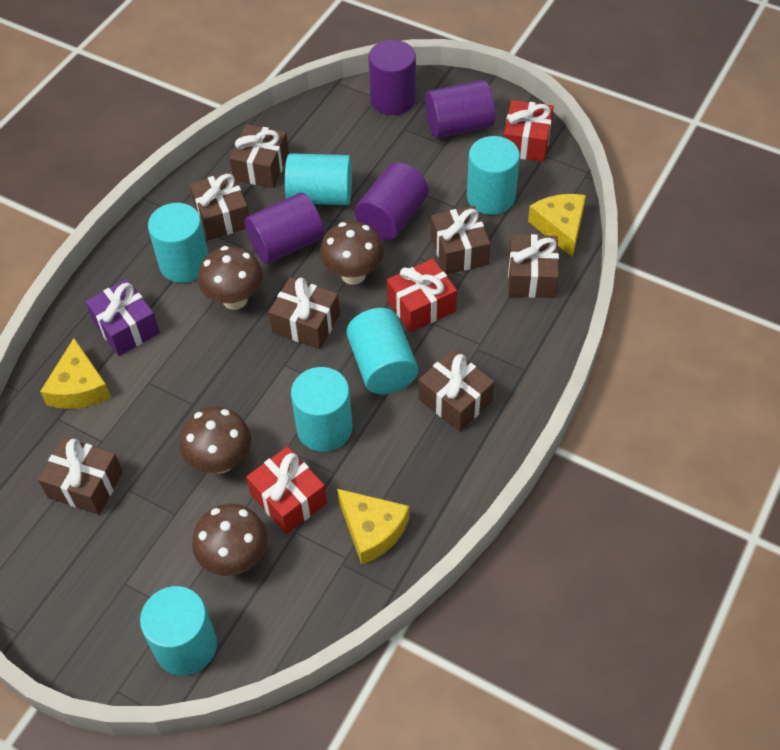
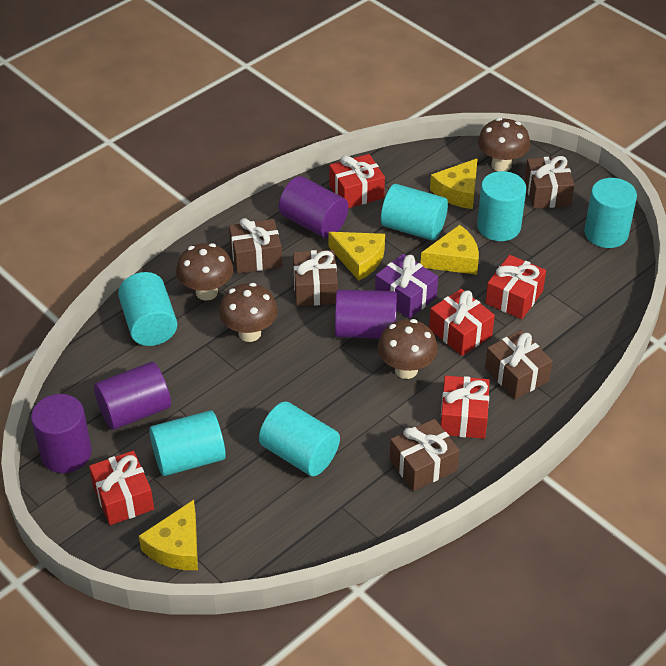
brown gift: 7 -> 5
red gift: 3 -> 5
yellow cheese: 3 -> 4

